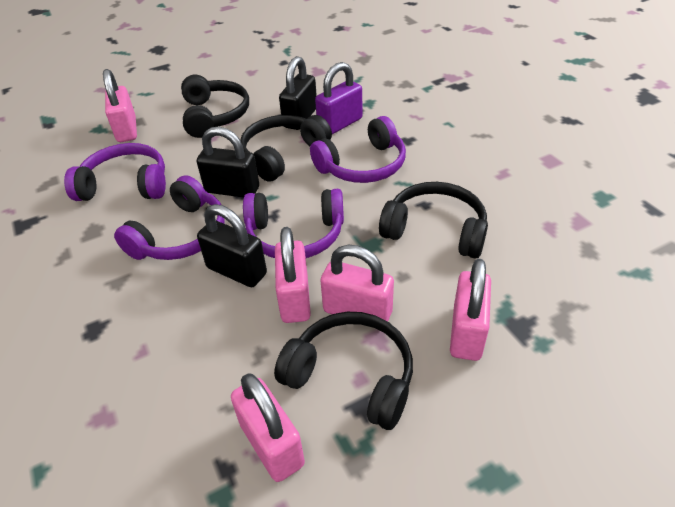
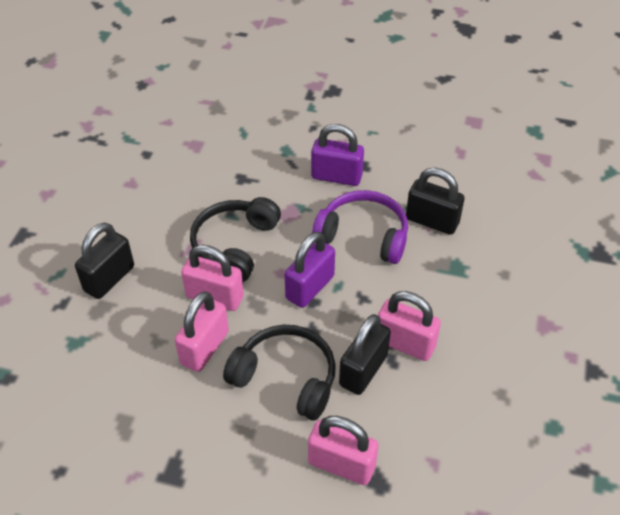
black headphones: 4 -> 2
pink padlock: 5 -> 4
purple headphones: 4 -> 1
purple padlock: 1 -> 2

